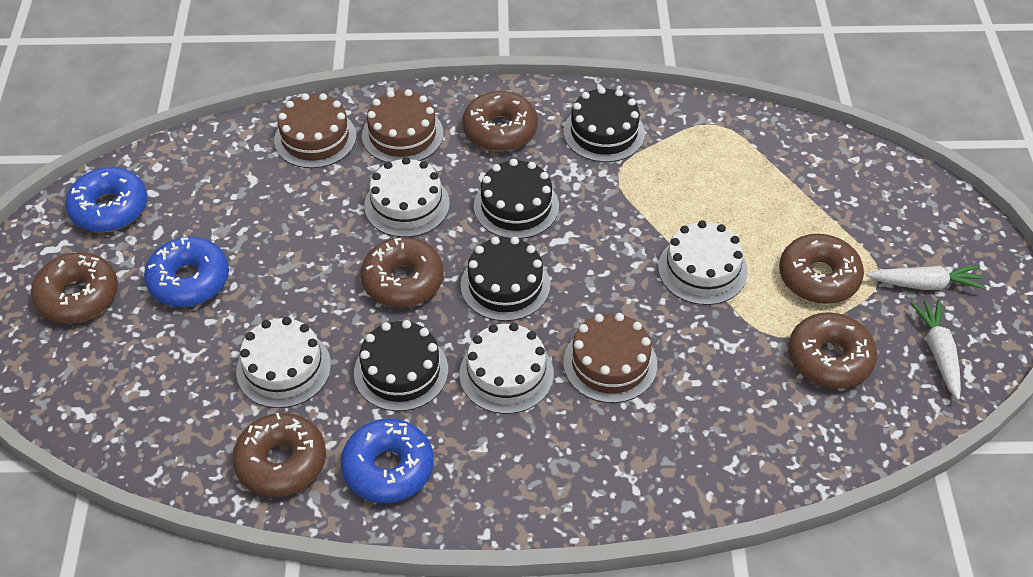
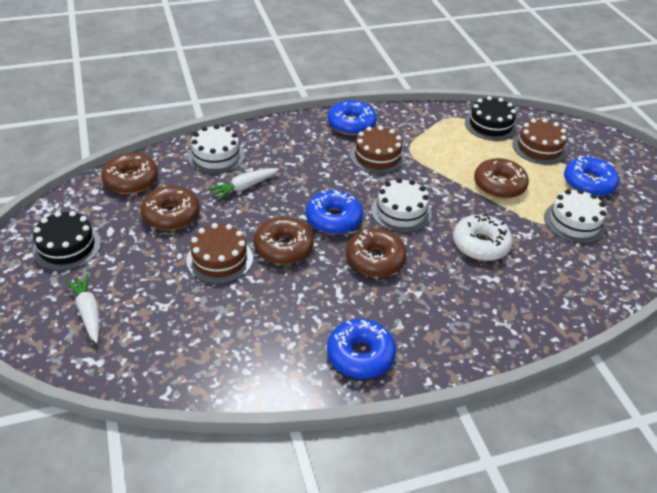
black cake: 4 -> 2
blue donut: 3 -> 4
brown donut: 6 -> 5
white cake: 4 -> 3
white donut: 0 -> 1

